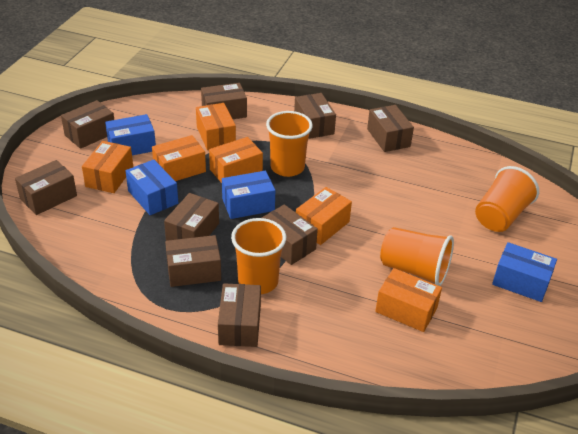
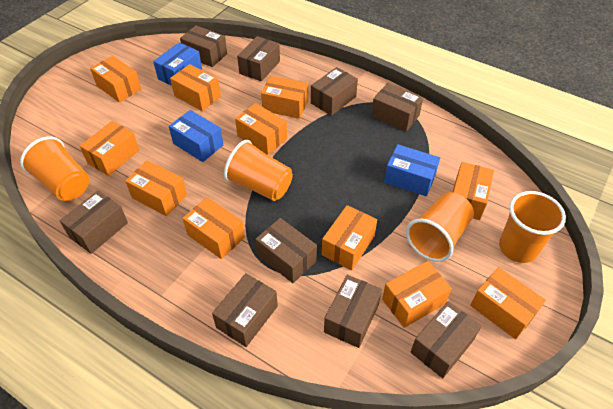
blue box: 4 -> 3
orange box: 6 -> 11

